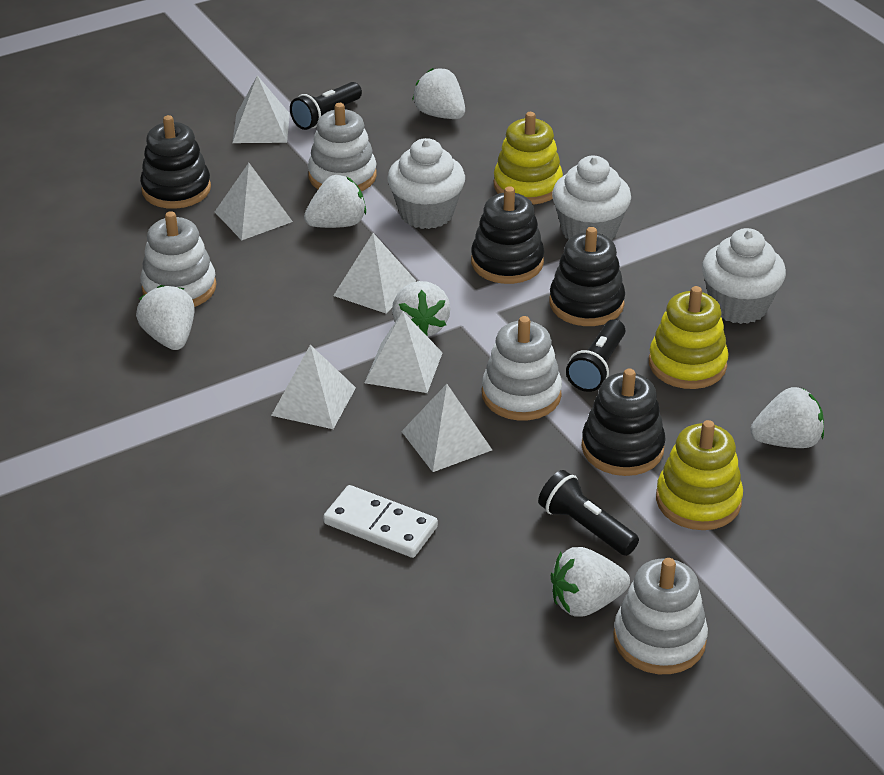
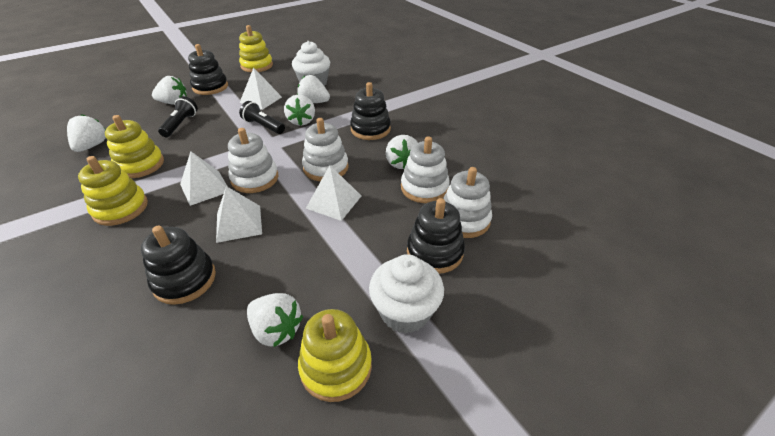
black flashlight: 3 -> 2
white cupcake: 3 -> 2
white domino: 1 -> 0
white pyramid: 6 -> 4
yellow stacking toy: 3 -> 4

